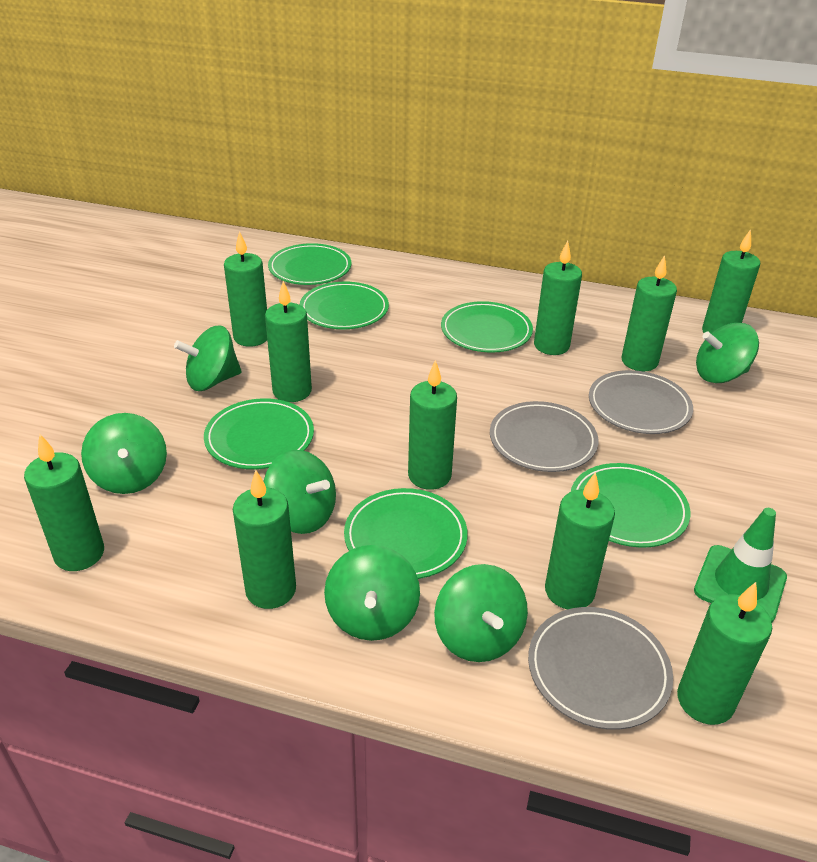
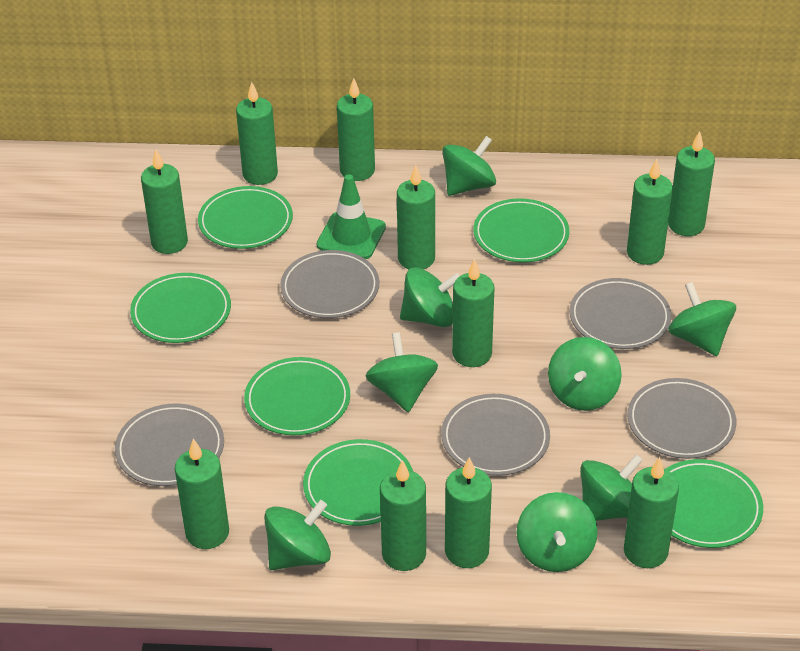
green candle: 10 -> 11
green spinning top: 6 -> 8
grey plate: 3 -> 5

